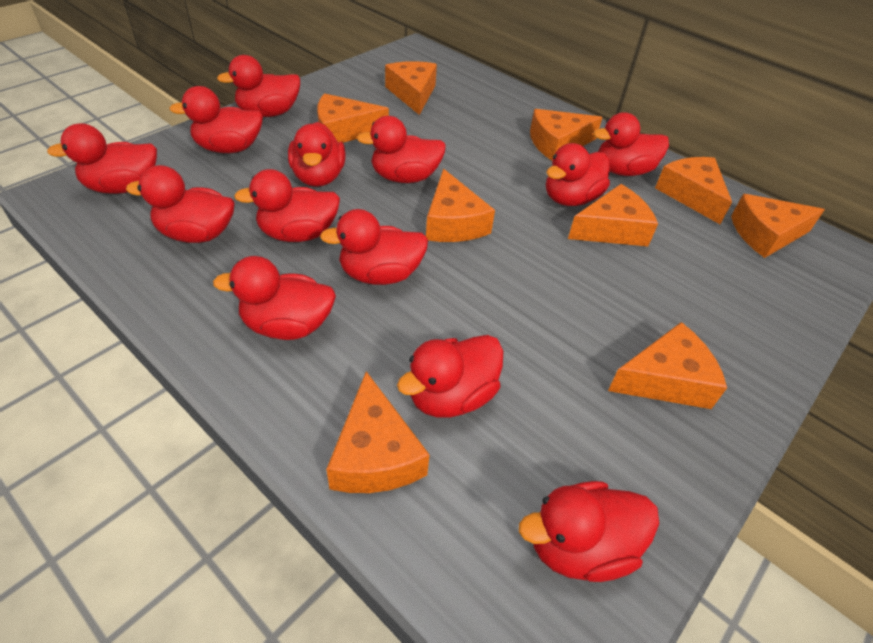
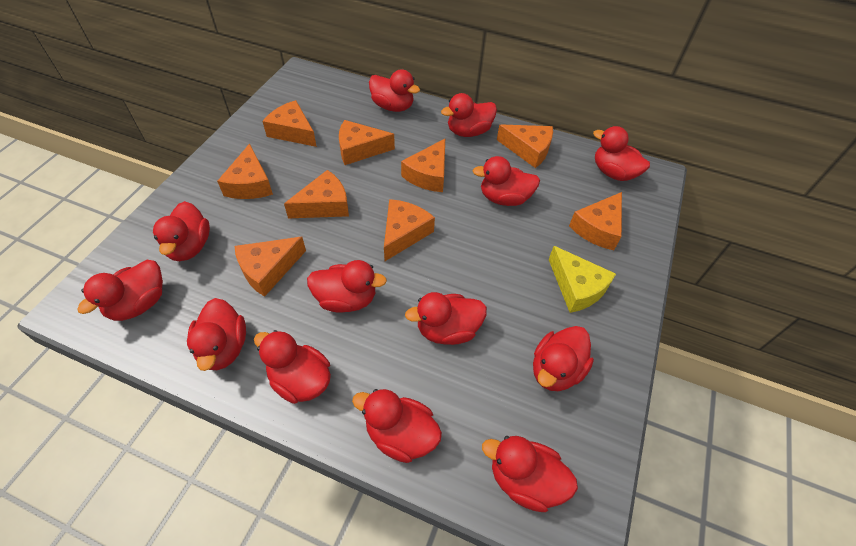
yellow cheese: 0 -> 1

